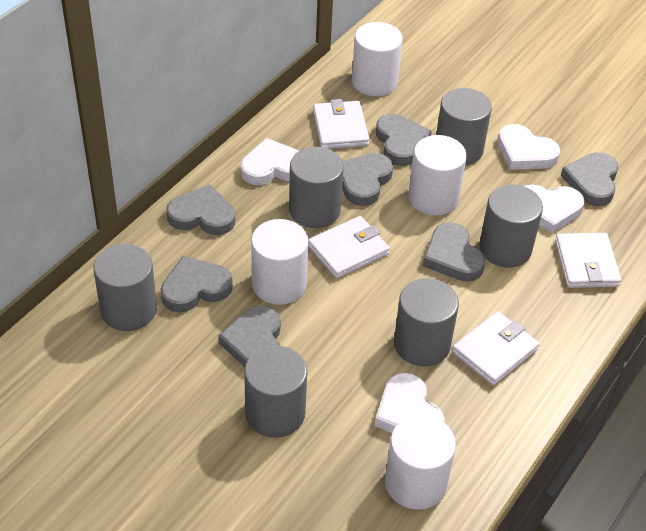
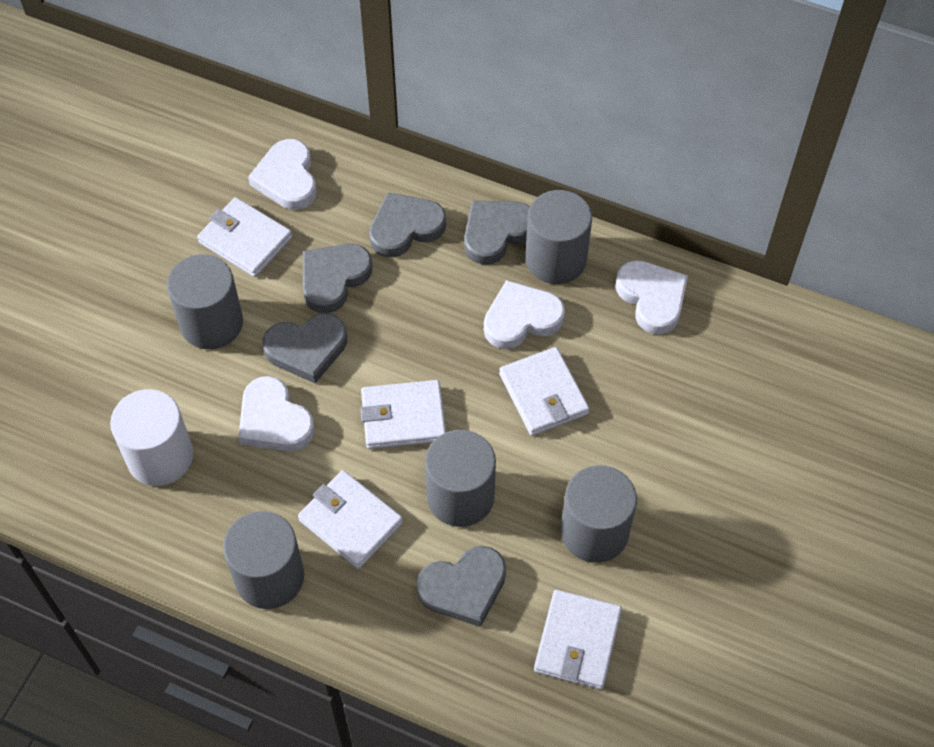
grey cylinder: 6 -> 5
grey heart: 7 -> 5
white cylinder: 4 -> 1
white wallet: 4 -> 5

